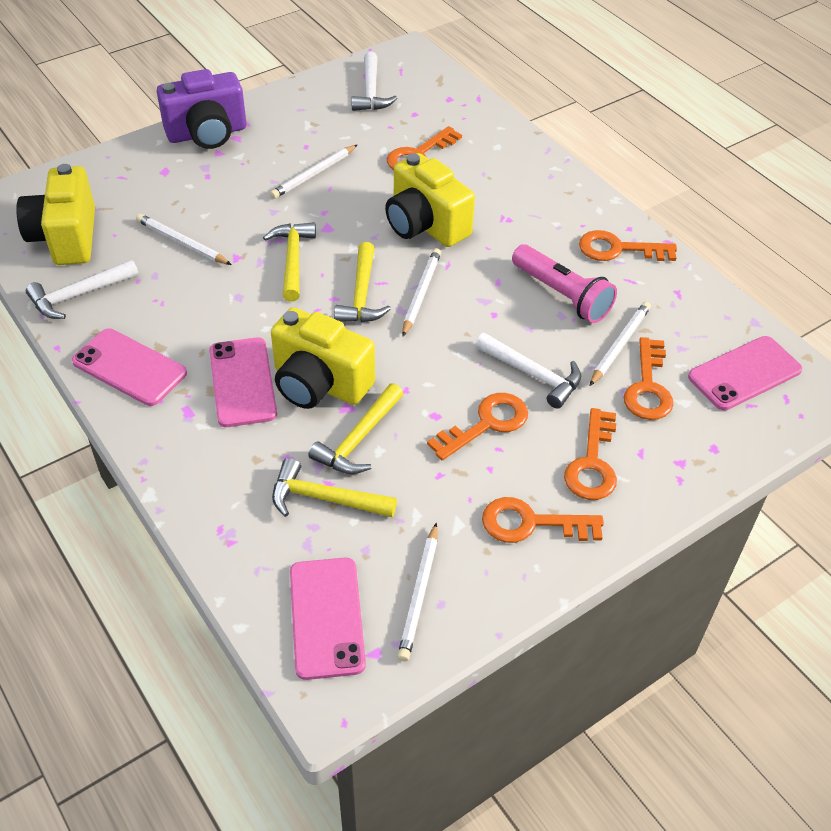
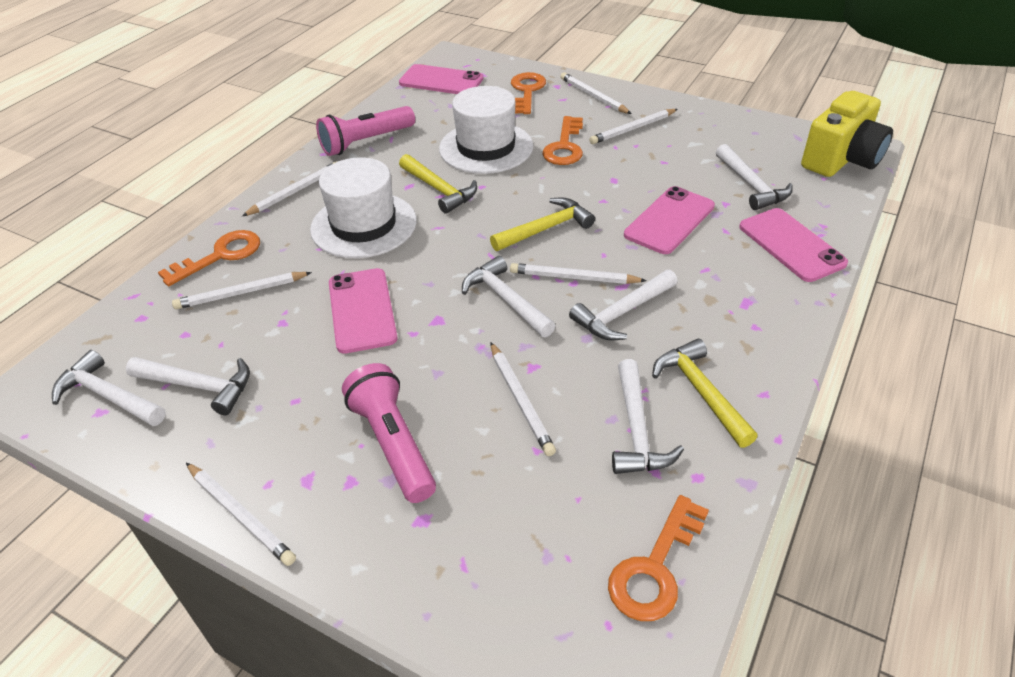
orange key: 6 -> 4
pink flashlight: 1 -> 2
purple camera: 1 -> 0
white hammer: 3 -> 6
white hat: 0 -> 2
white pencil: 5 -> 7
yellow camera: 3 -> 1
yellow hammer: 4 -> 3

